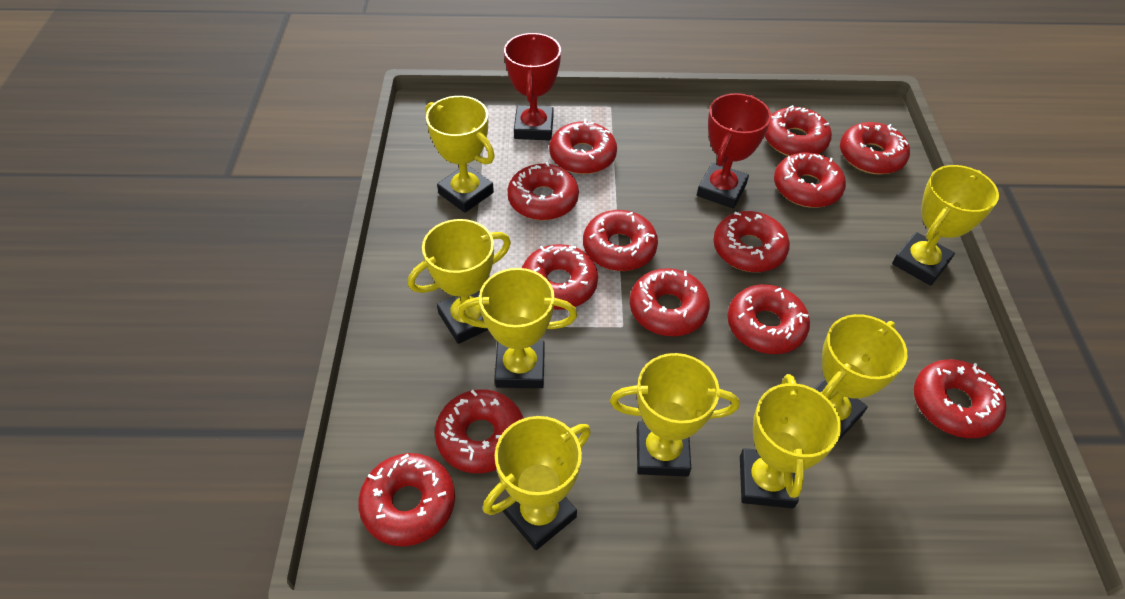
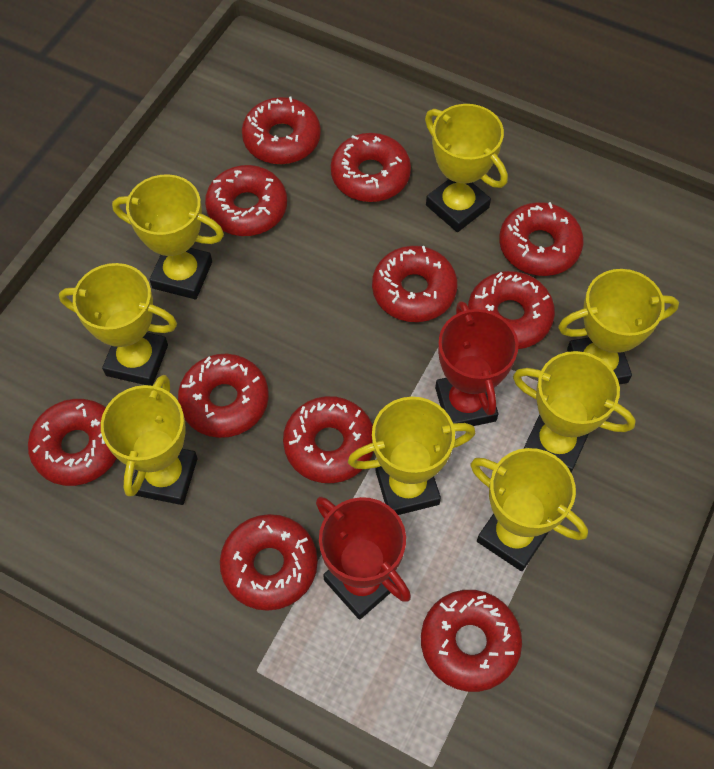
red donut: 13 -> 11

